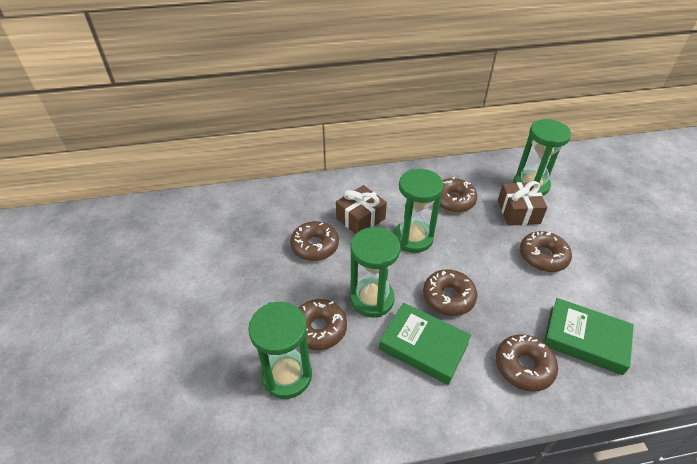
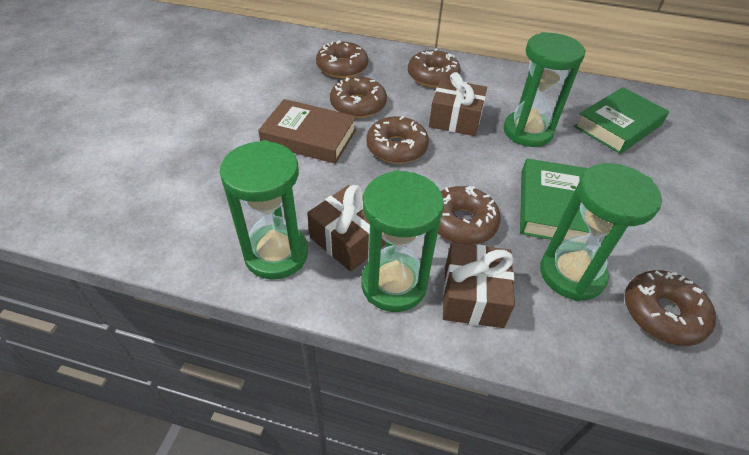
brown book: 0 -> 1
brown gift: 2 -> 3

